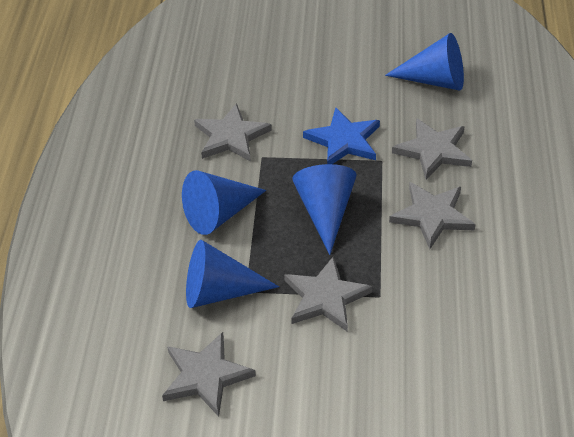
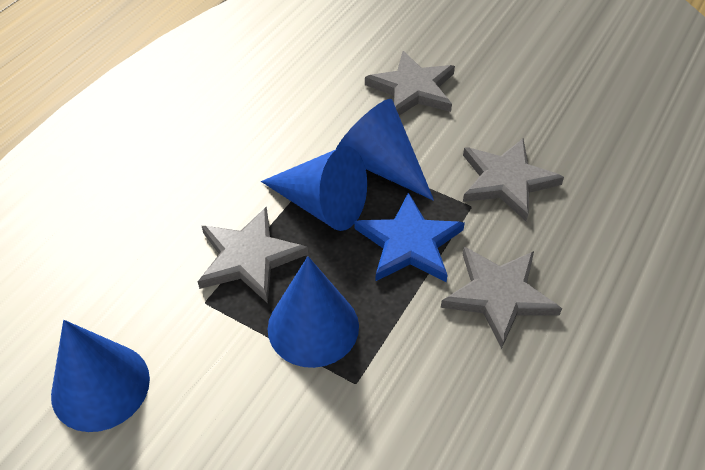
grey star: 5 -> 4

